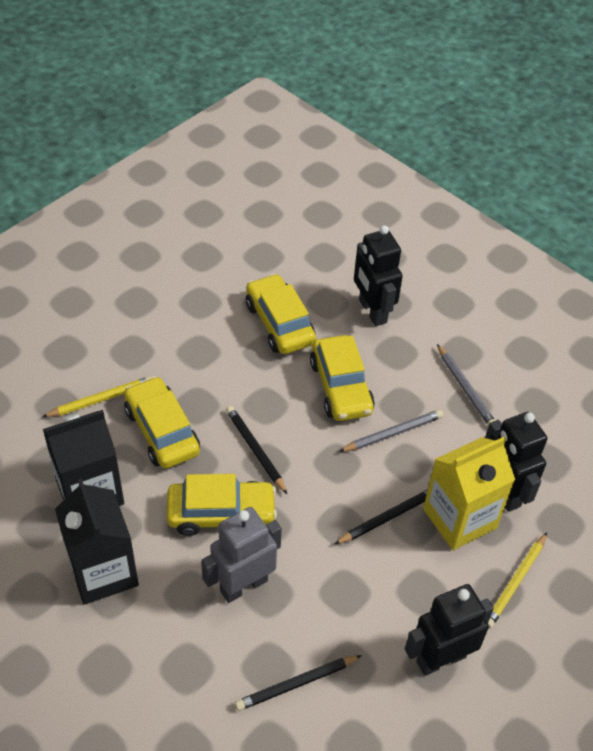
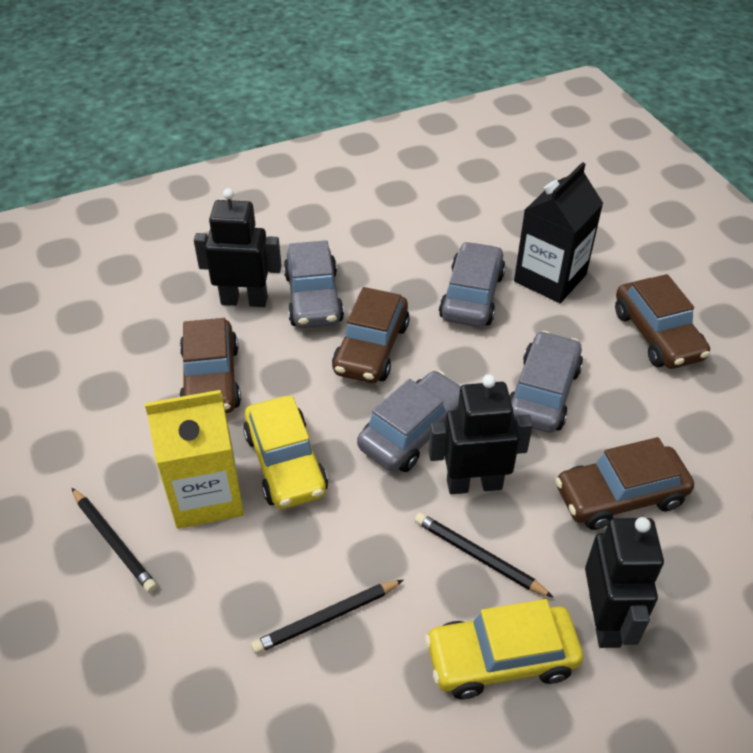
black carton: 2 -> 1
brown car: 0 -> 4
grey car: 0 -> 4
grey pencil: 2 -> 0
grey robot: 1 -> 0
yellow car: 4 -> 2
yellow pencil: 2 -> 0

